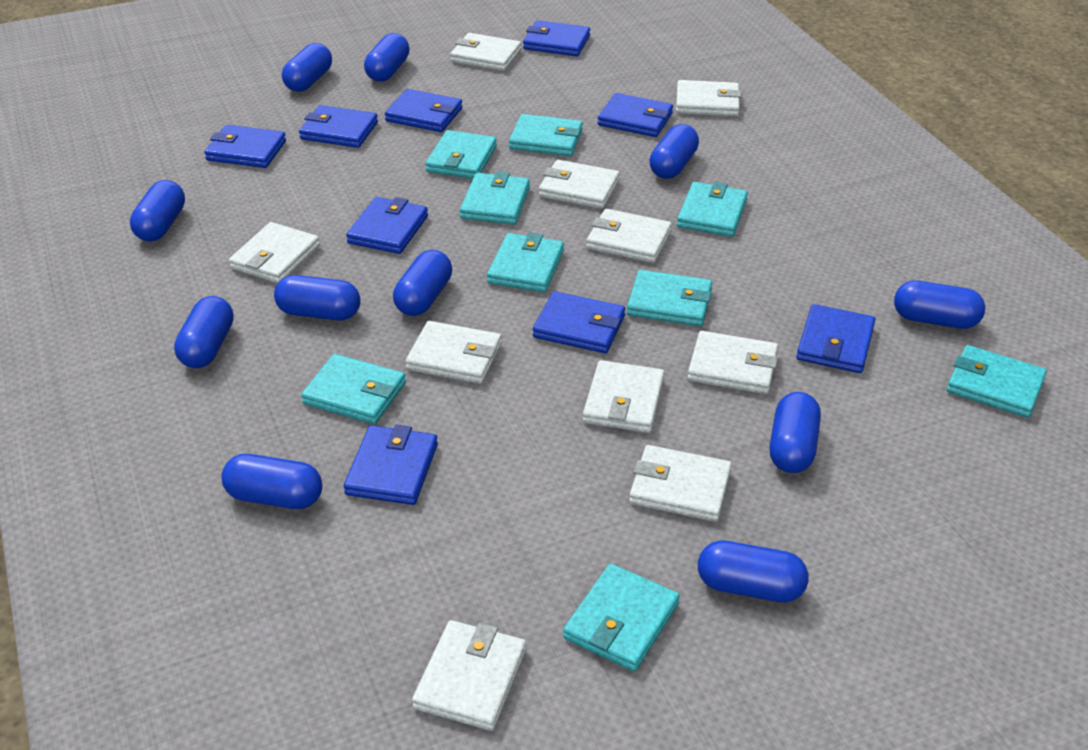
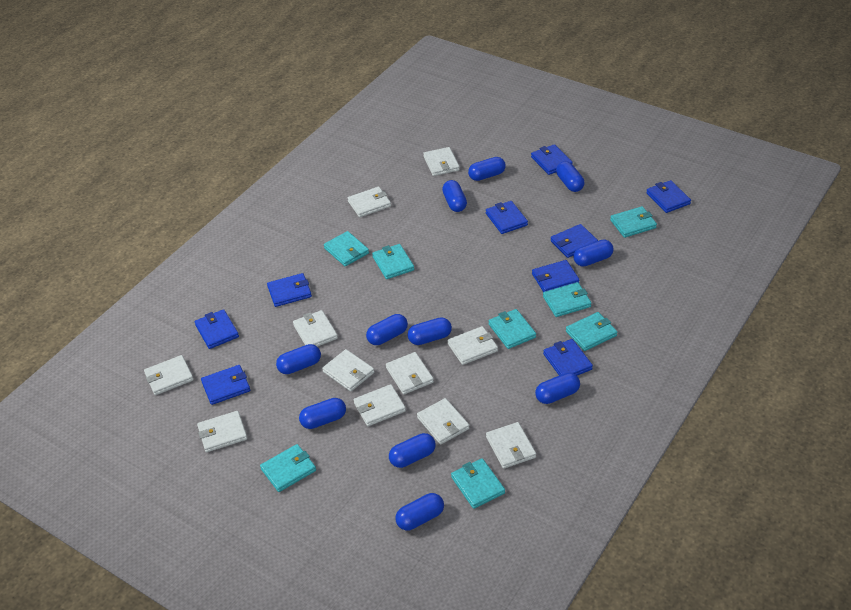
turquoise wallet: 9 -> 8
white wallet: 10 -> 11

